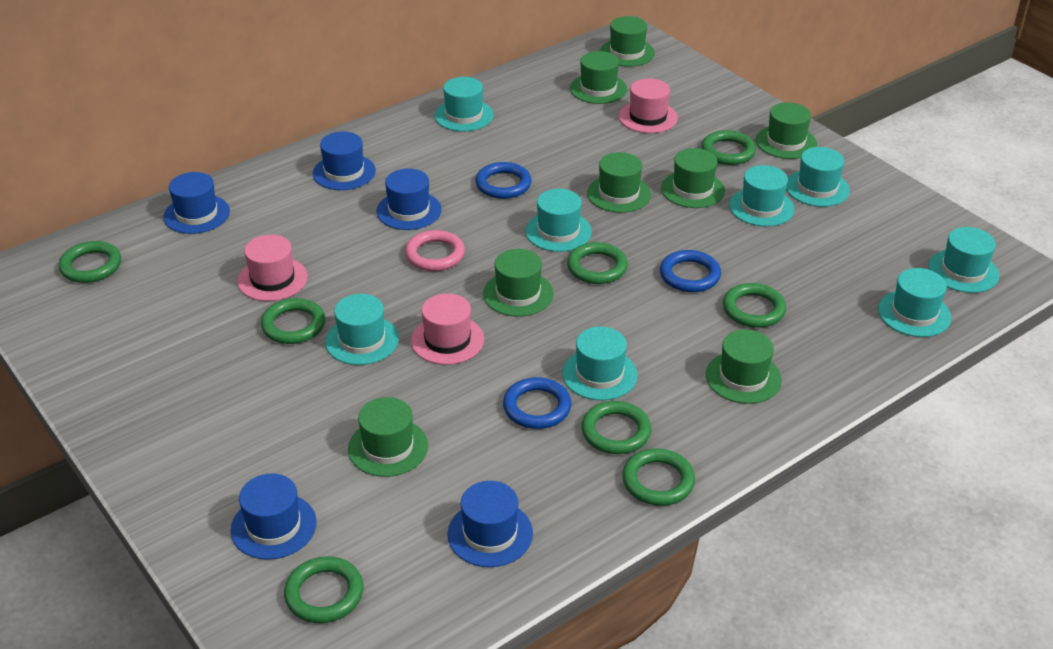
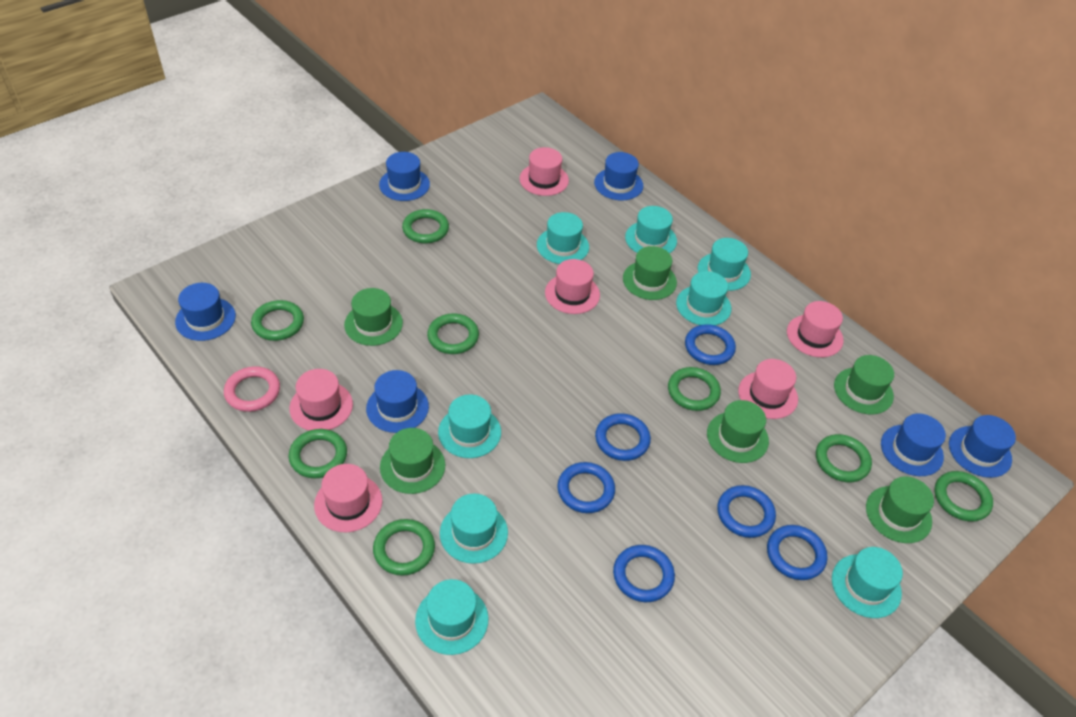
blue hat: 5 -> 6
blue ring: 3 -> 6
green hat: 8 -> 6
pink hat: 3 -> 6

